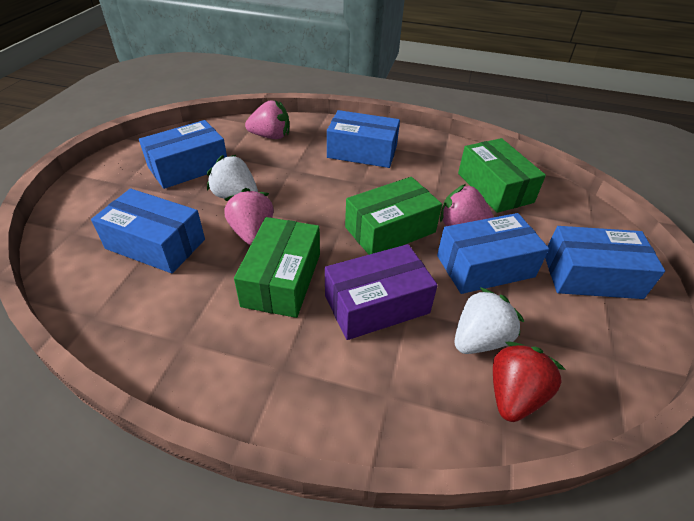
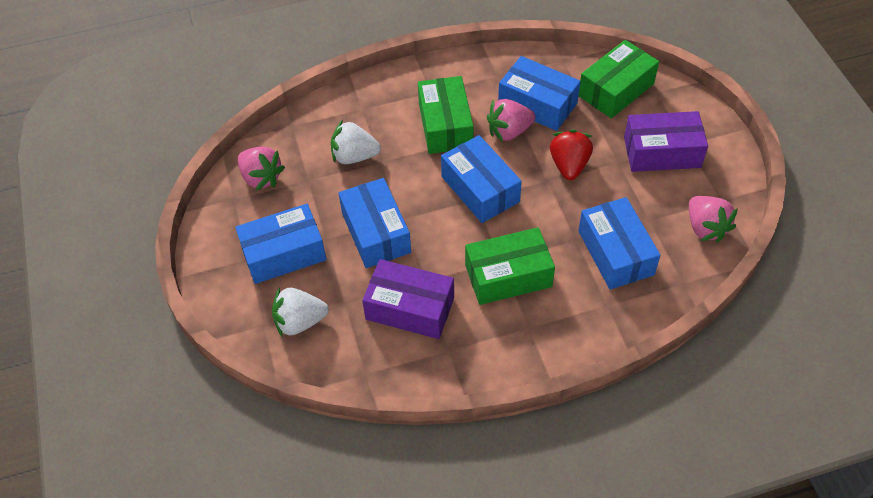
purple box: 1 -> 2

